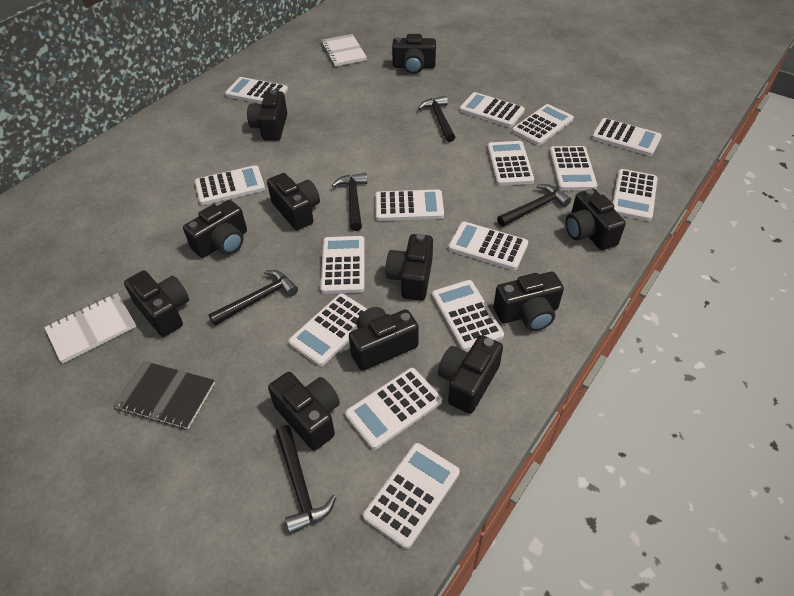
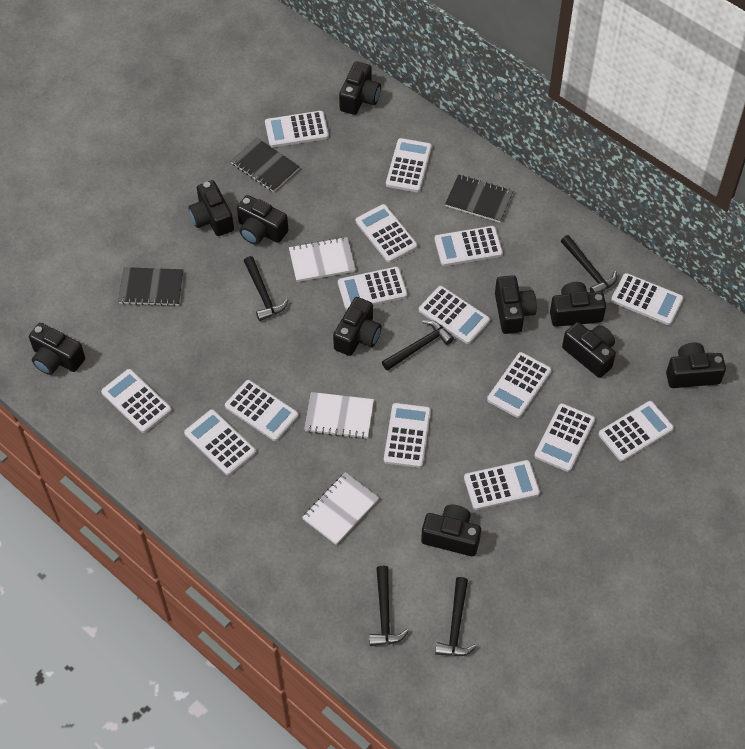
black camera: 11 -> 10
black notebook: 1 -> 3
white notebook: 2 -> 3

